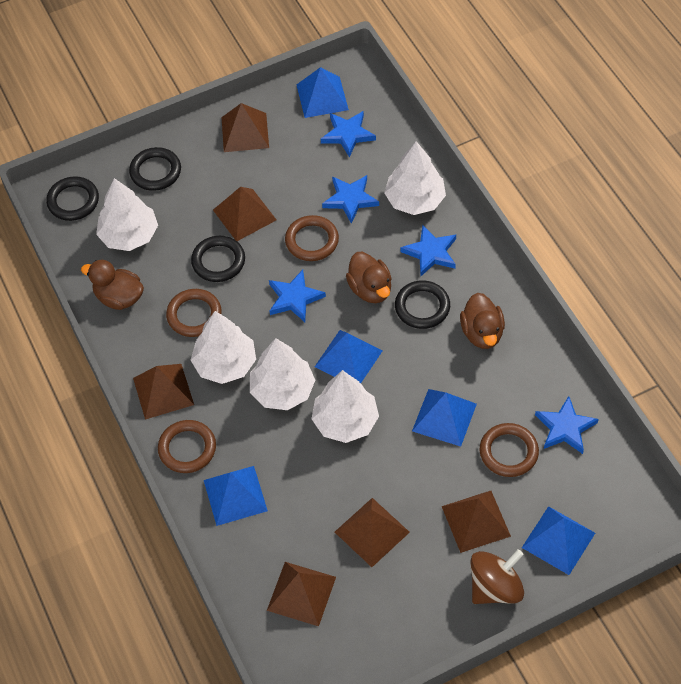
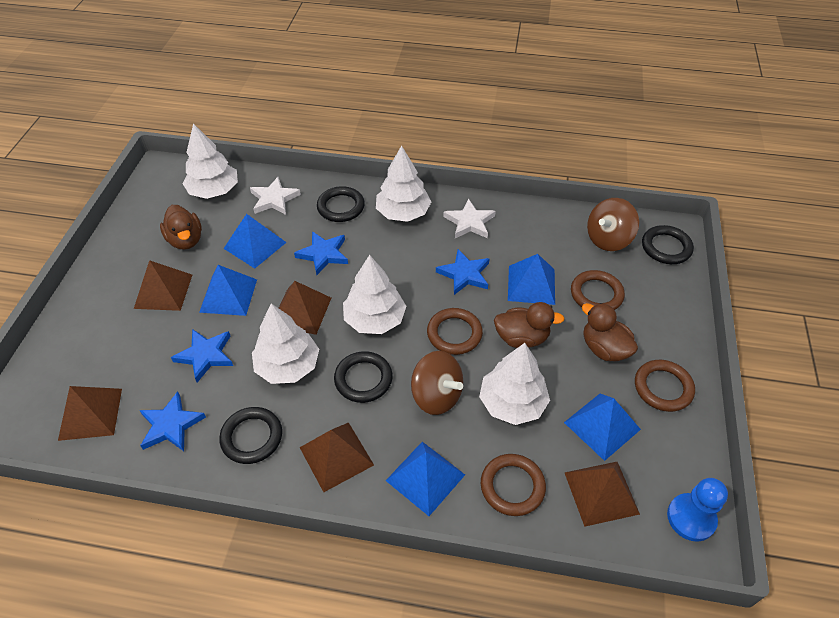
blue pawn: 0 -> 1
blue star: 5 -> 4
brown pyramid: 6 -> 5
brown spinning top: 1 -> 2
white star: 0 -> 2

